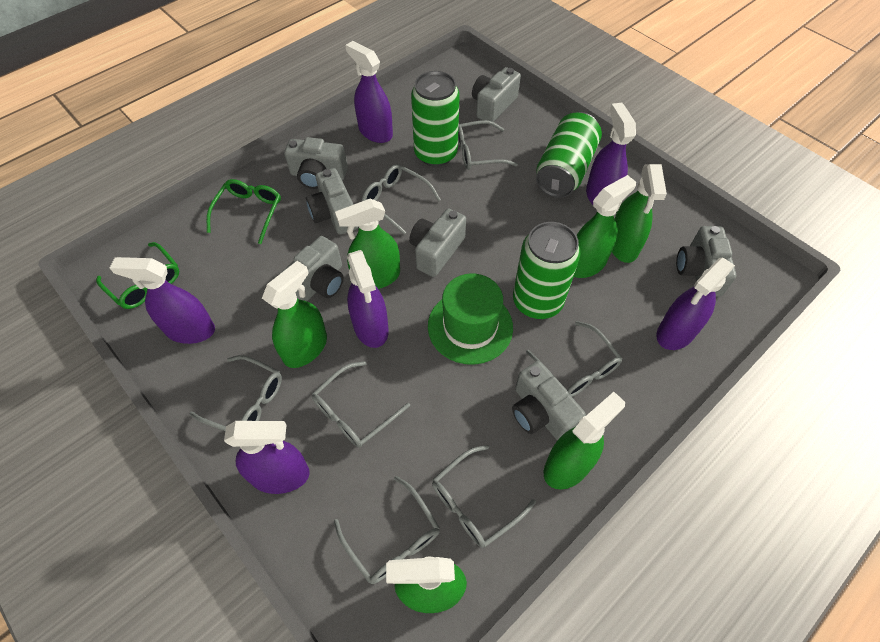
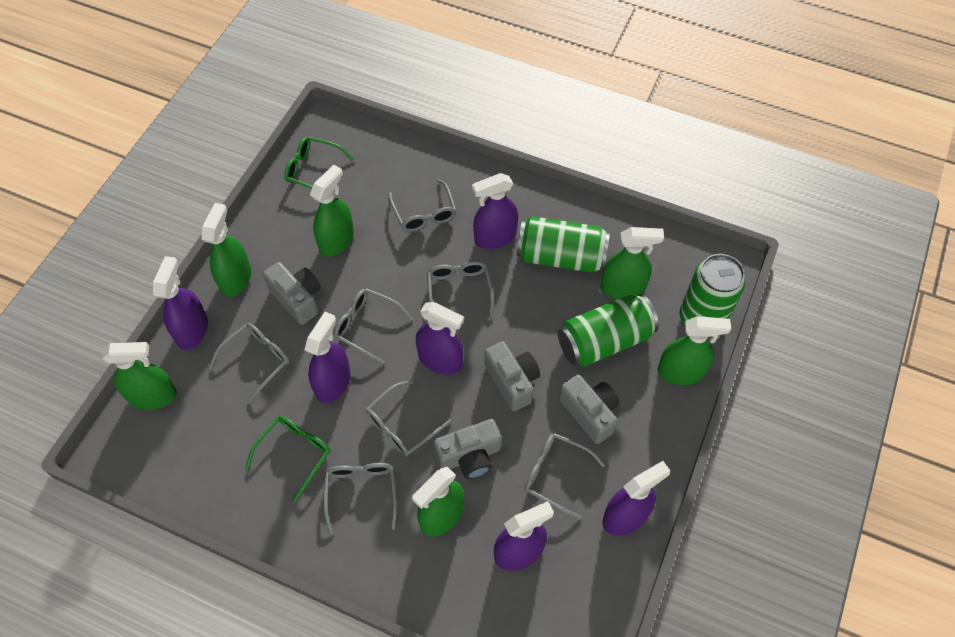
green hat: 1 -> 0
grey camera: 7 -> 4

